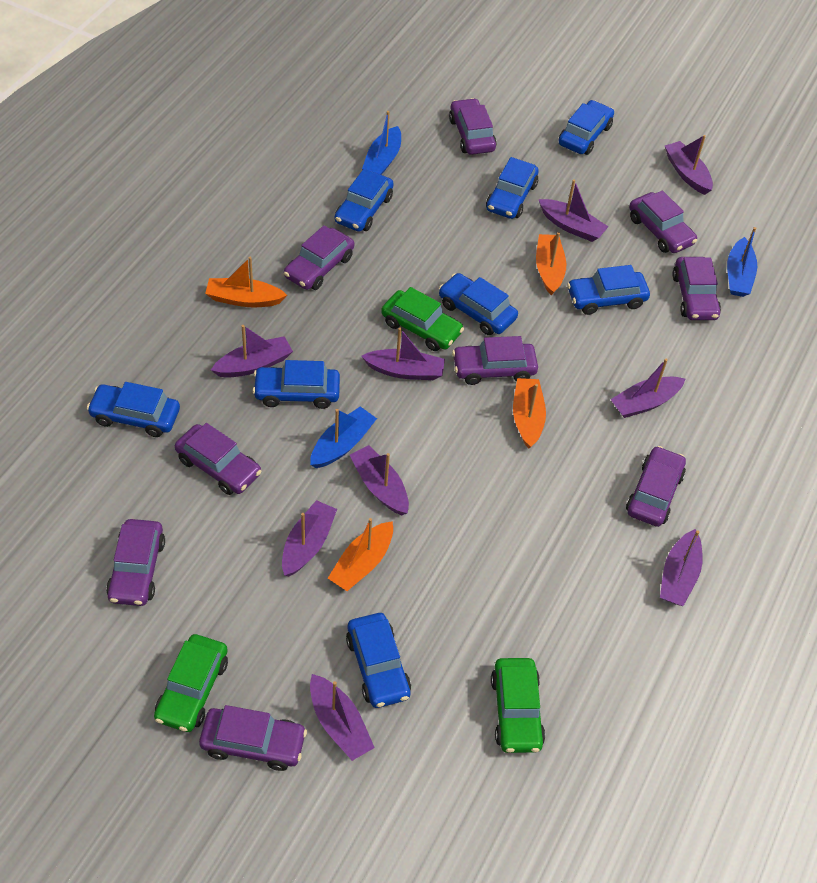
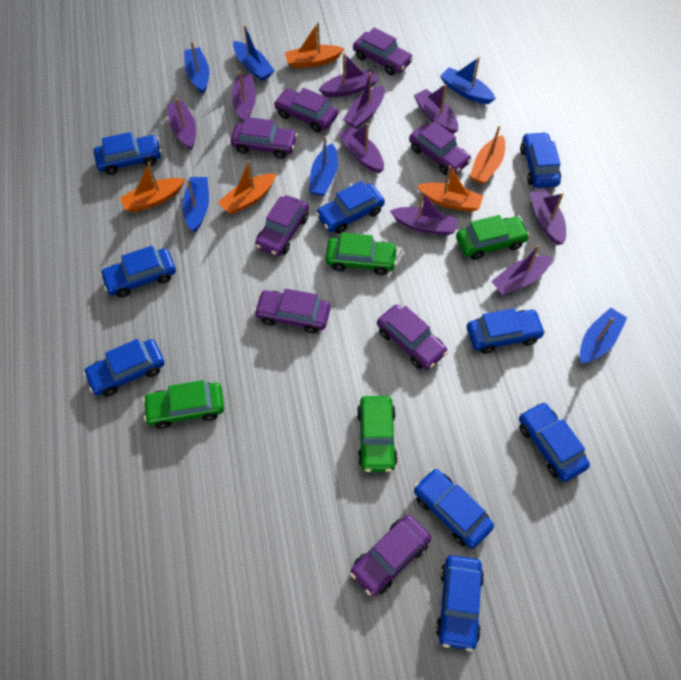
blue boat: 3 -> 6
blue car: 8 -> 9
green car: 3 -> 4
orange boat: 4 -> 5
purple car: 9 -> 8

